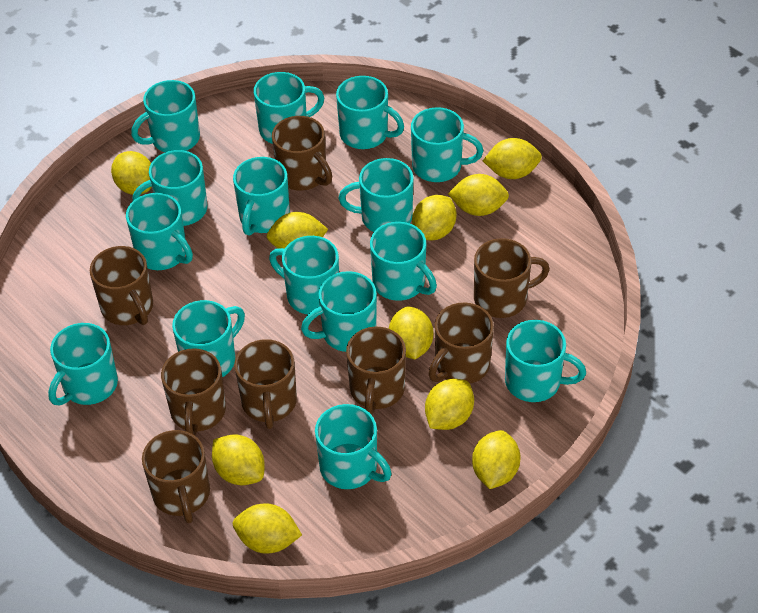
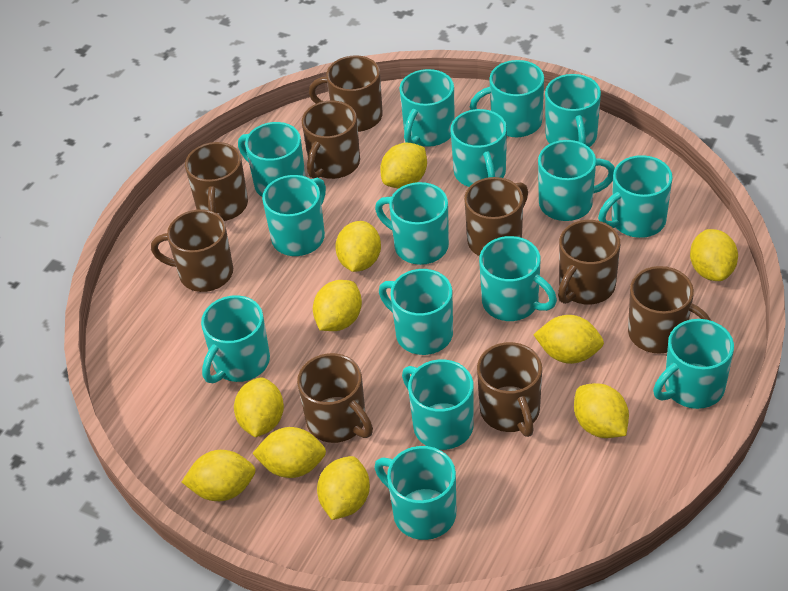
brown mug: 8 -> 9

